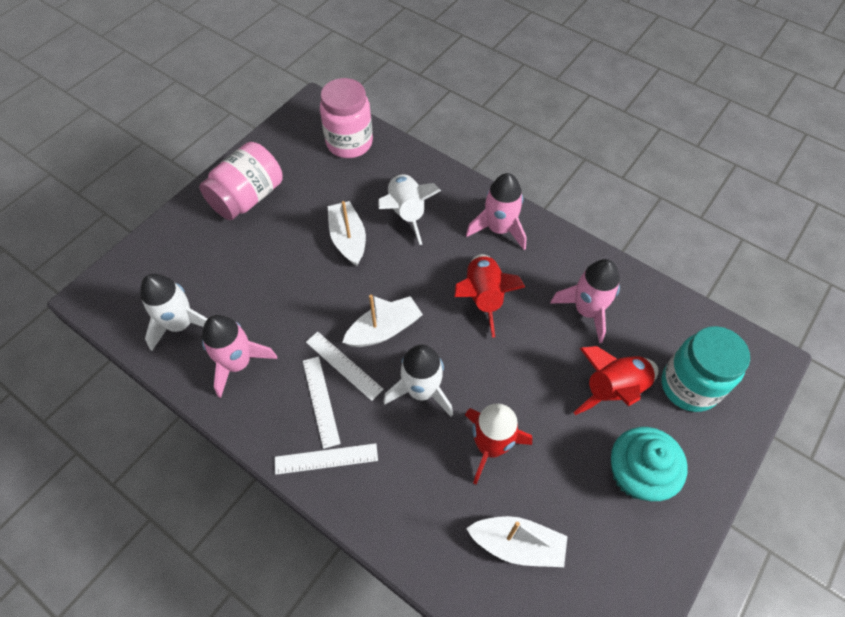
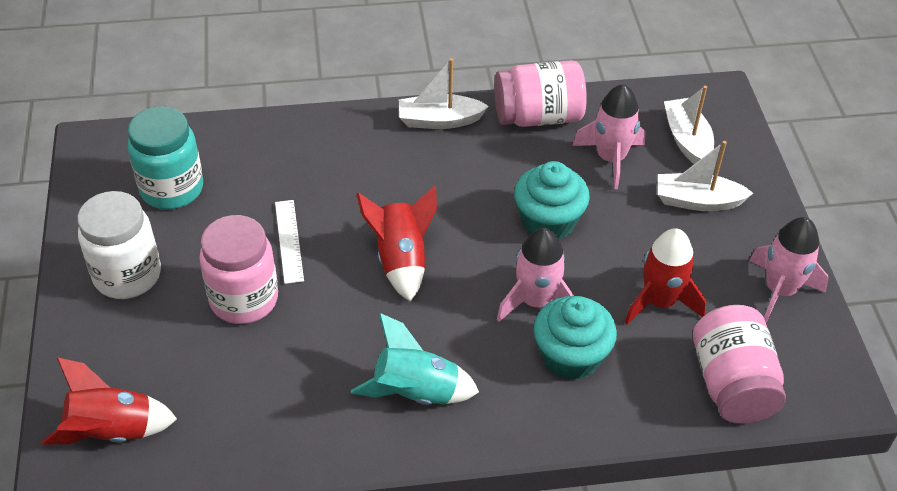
pink jar: 2 -> 3
turquoise cupcake: 1 -> 2
turquoise rocket: 0 -> 1
white jar: 0 -> 1
white rocket: 3 -> 0
white ruler: 3 -> 1

